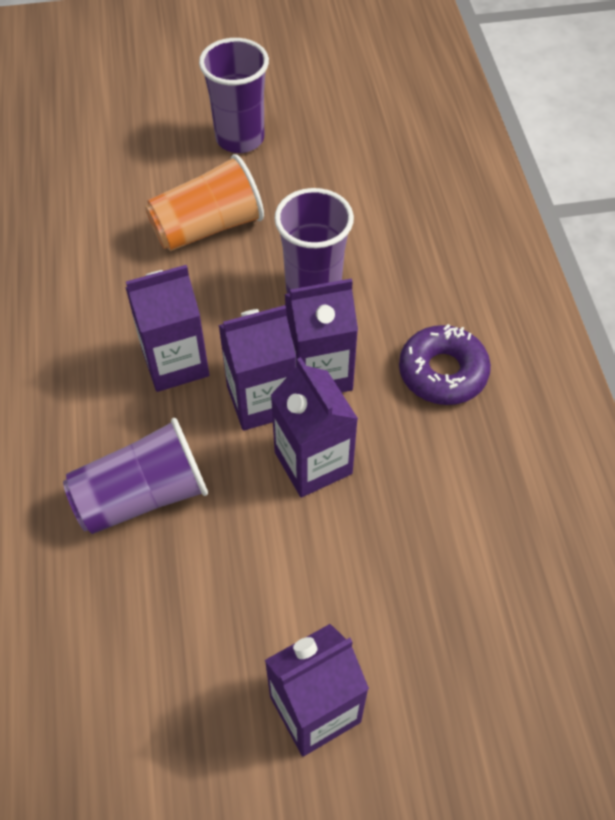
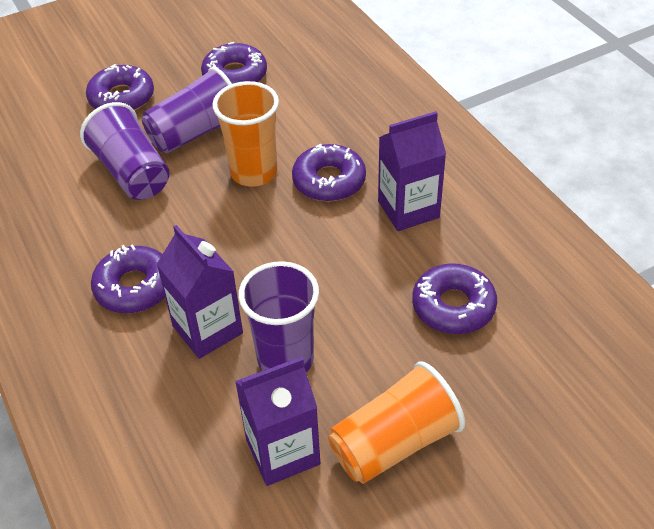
orange cup: 1 -> 2
purple carton: 5 -> 3
purple donut: 1 -> 5

